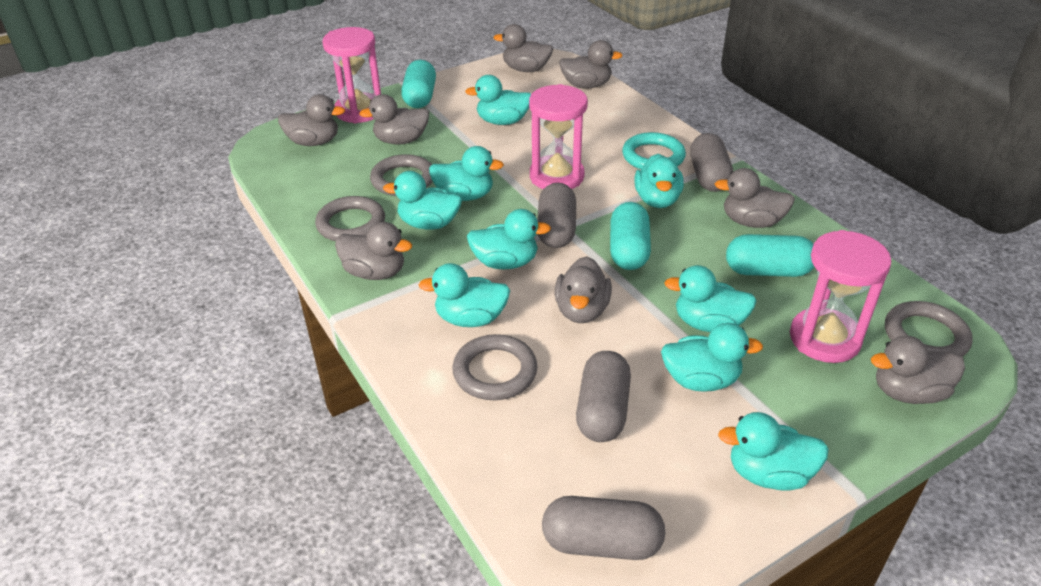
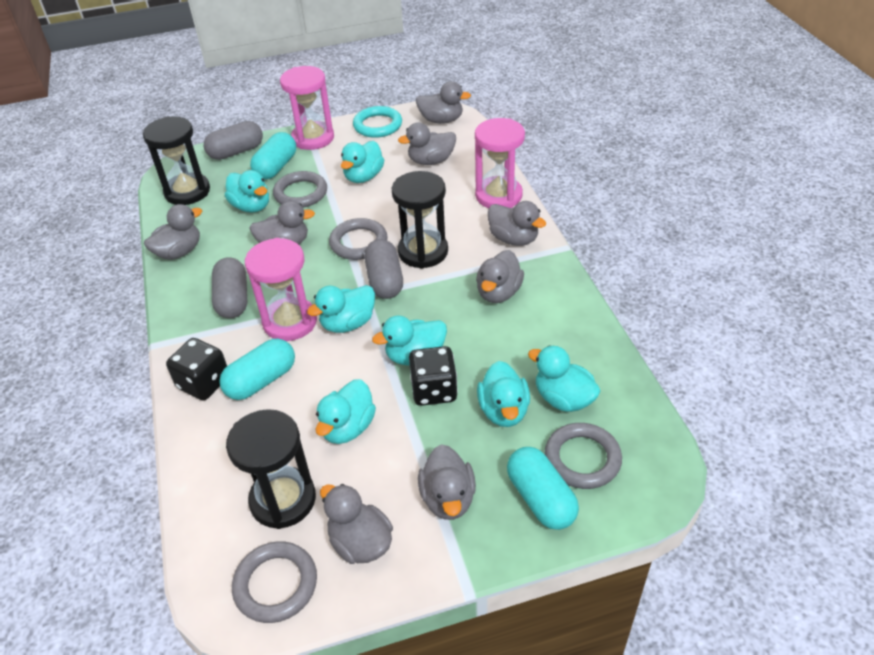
black dice: 0 -> 2
black hourglass: 0 -> 3
grey capsule: 4 -> 3
turquoise duck: 9 -> 7

